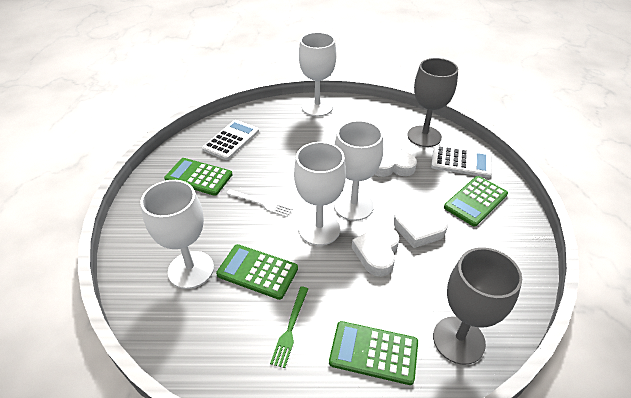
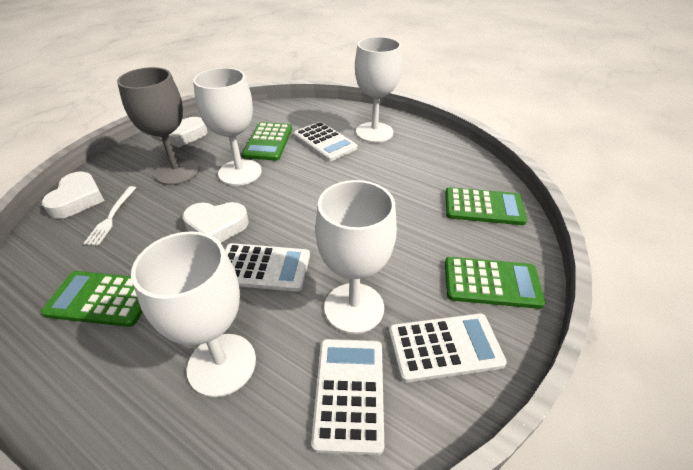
green fork: 1 -> 0
grey goblet: 2 -> 1
white calculator: 2 -> 4

